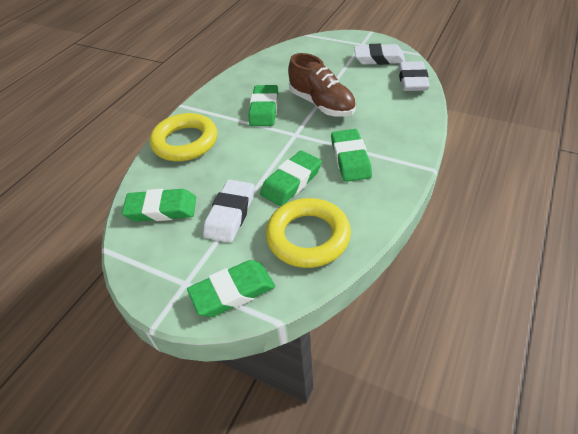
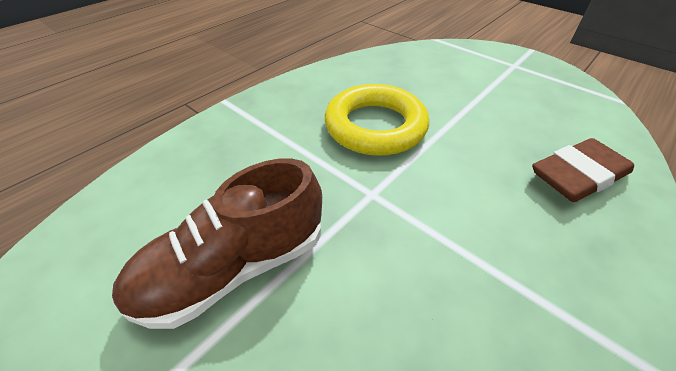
brown eraser: 0 -> 1
green eraser: 5 -> 0
white eraser: 3 -> 0
yellow ring: 2 -> 1

